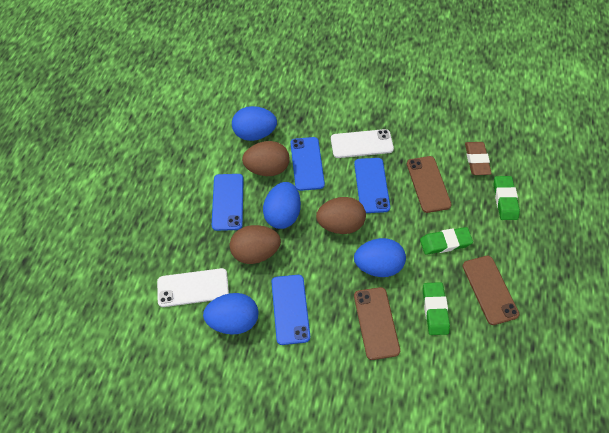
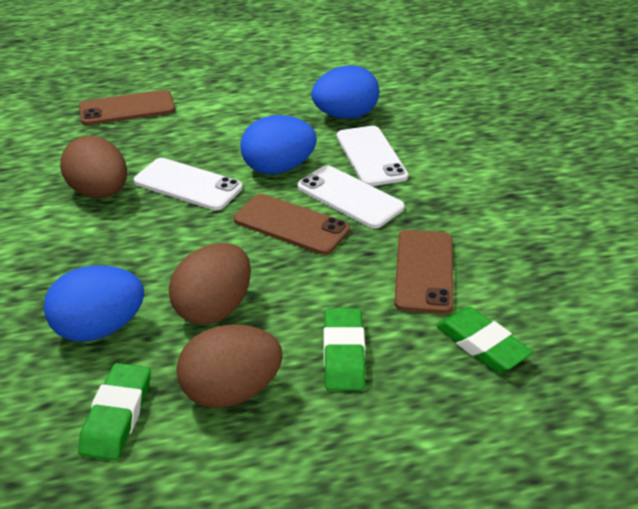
blue egg: 4 -> 3
blue phone: 4 -> 0
brown eraser: 1 -> 0
white phone: 2 -> 3

